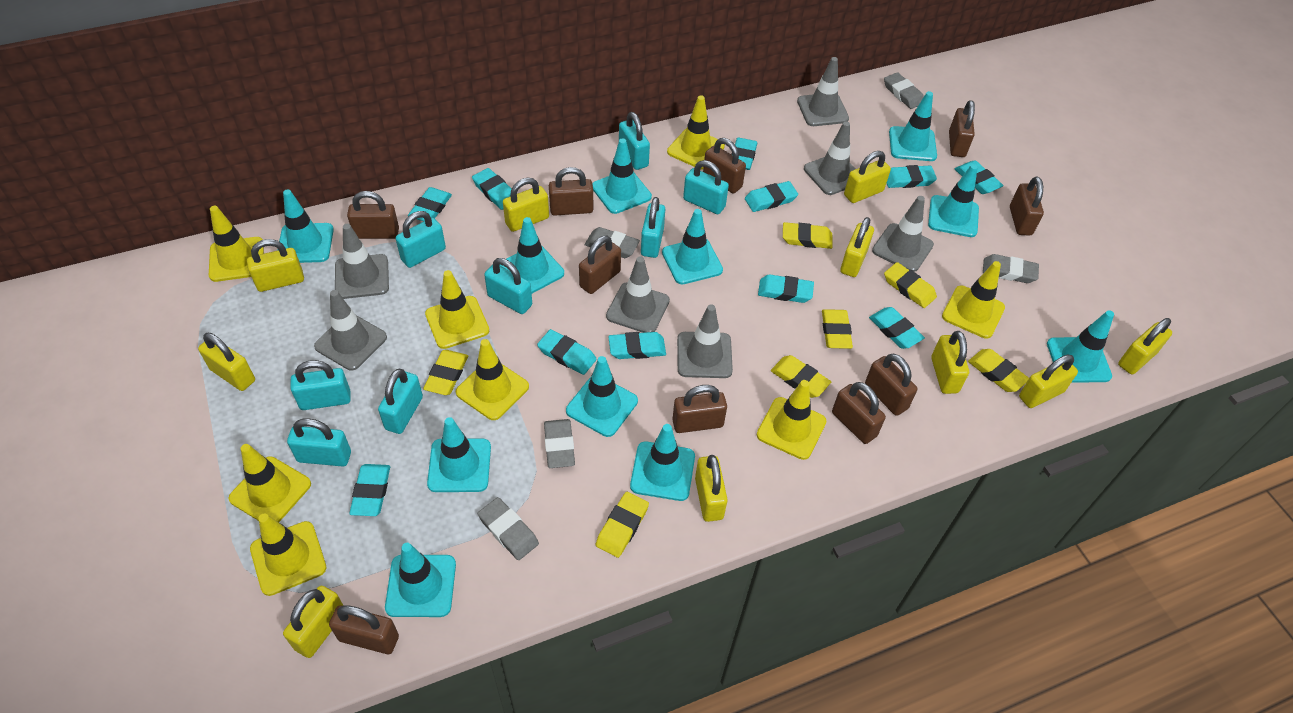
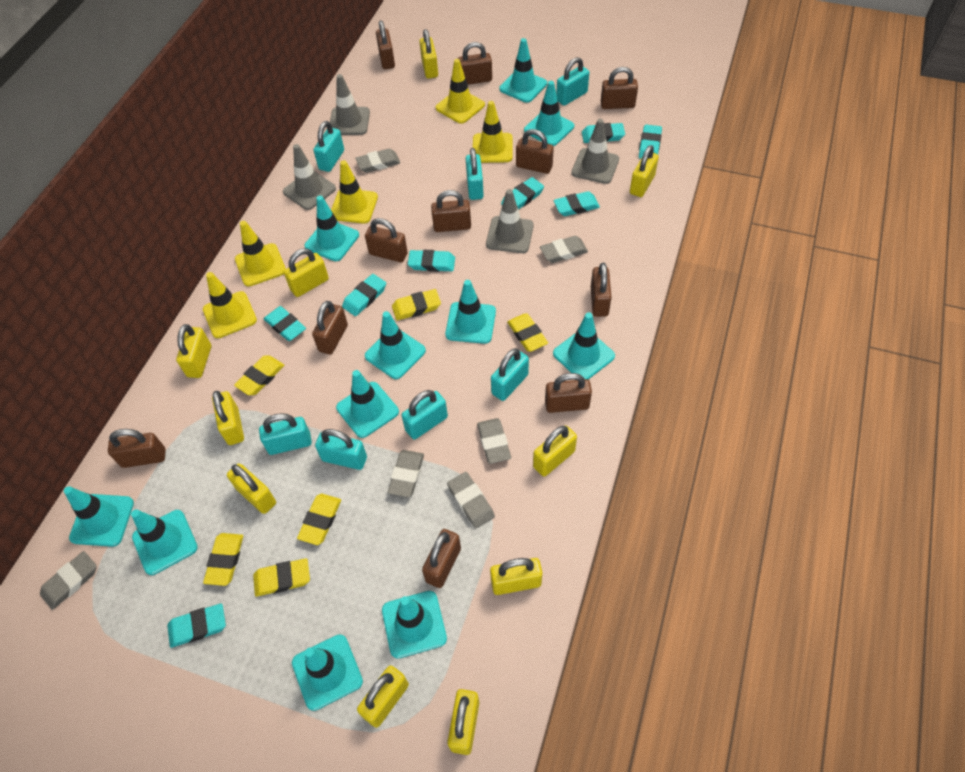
brown padlock: 10 -> 11
grey eraser: 5 -> 6
grey traffic cone: 7 -> 4
turquoise eraser: 11 -> 8
turquoise padlock: 8 -> 7
yellow eraser: 7 -> 6
yellow traffic cone: 8 -> 5

